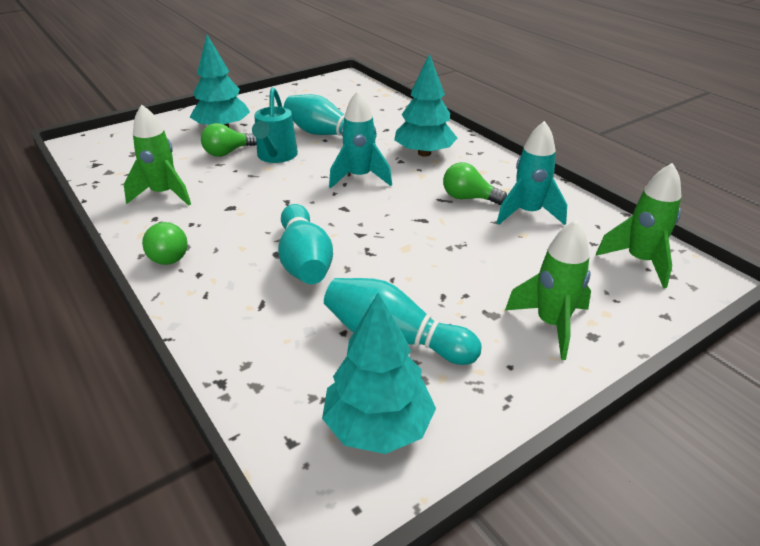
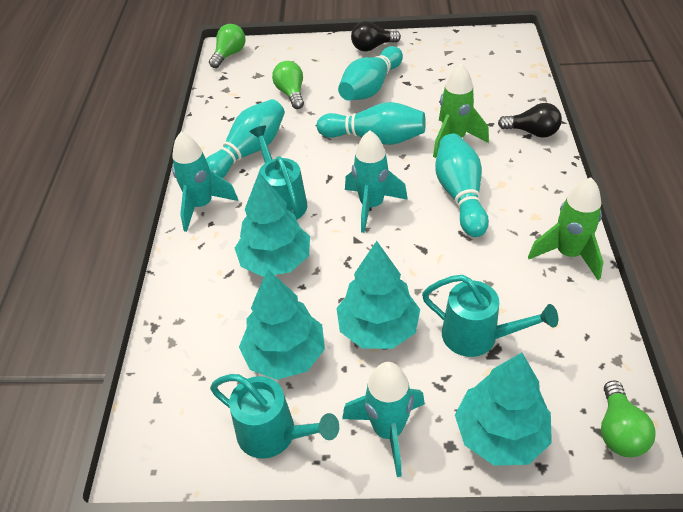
black light bulb: 0 -> 2
green rocket: 3 -> 2
turquoise bowling pin: 3 -> 4
turquoise rocket: 2 -> 3
turquoise tree: 3 -> 4
turquoise watering can: 1 -> 3

